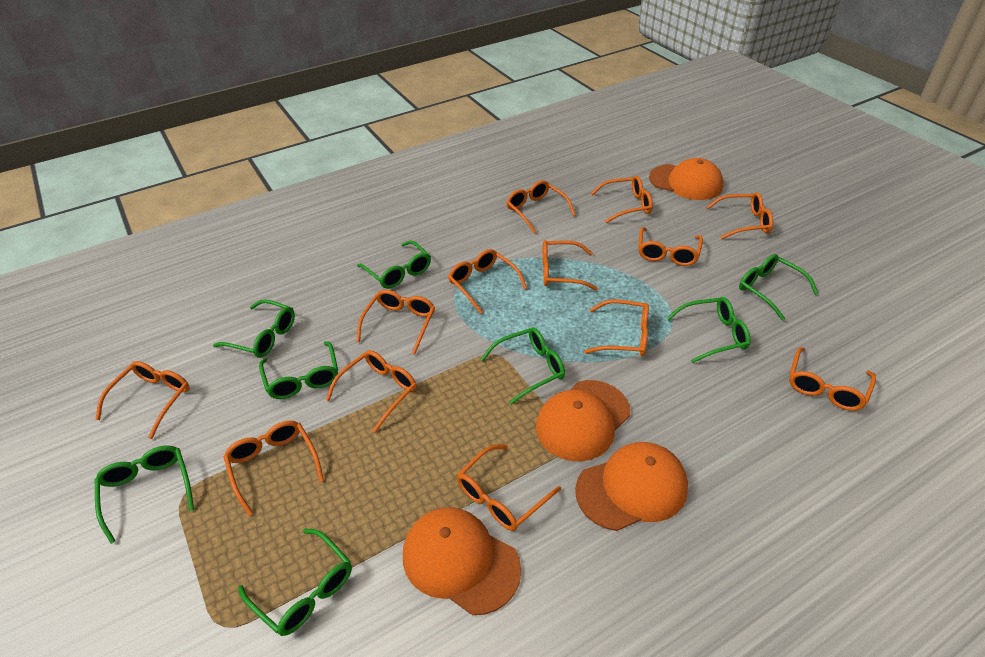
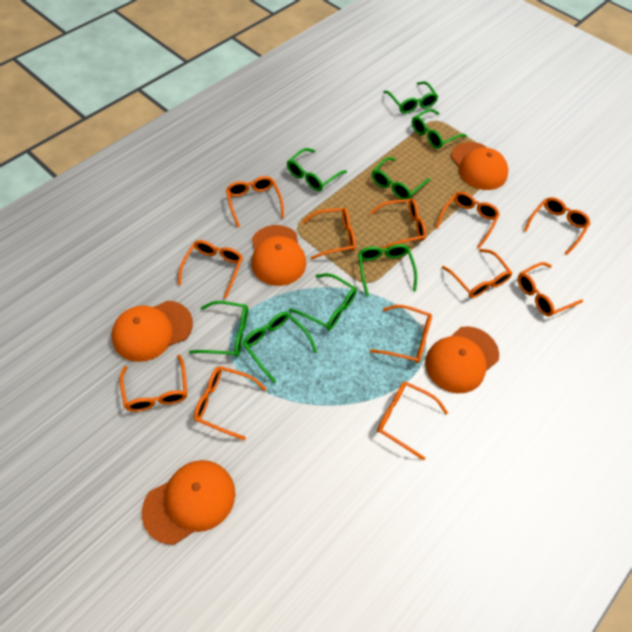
orange cap: 4 -> 5
orange glasses: 13 -> 12

